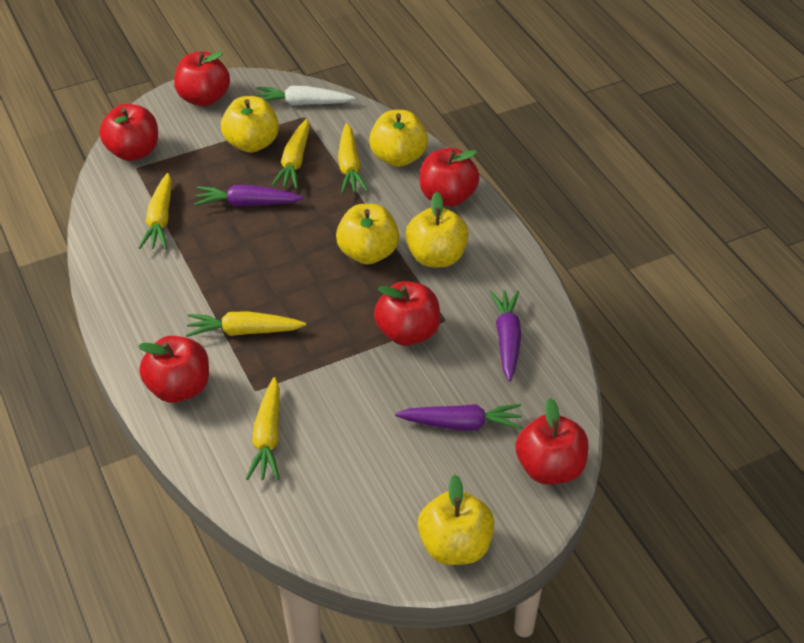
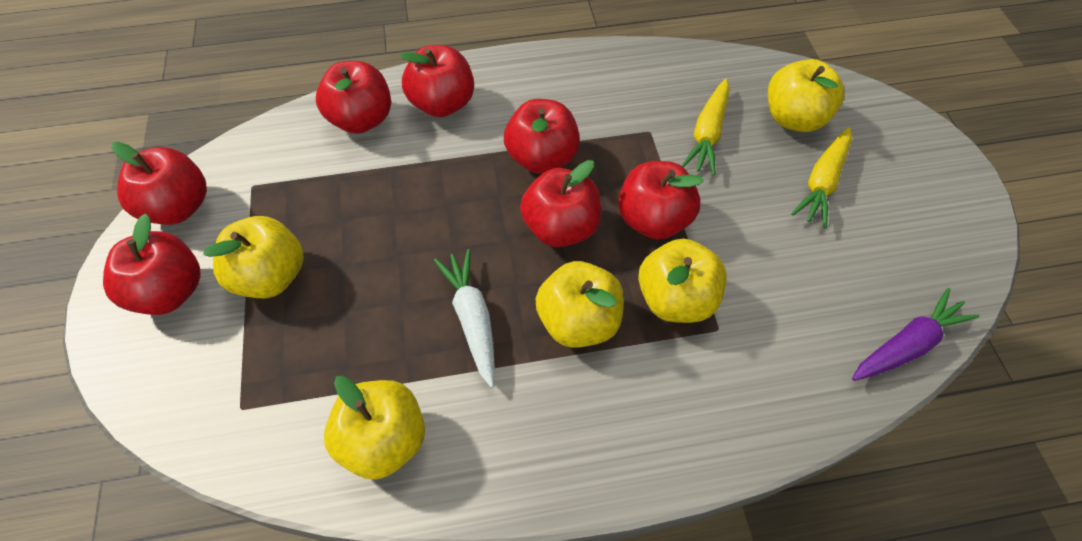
purple carrot: 3 -> 1
red apple: 6 -> 7
yellow carrot: 5 -> 2

